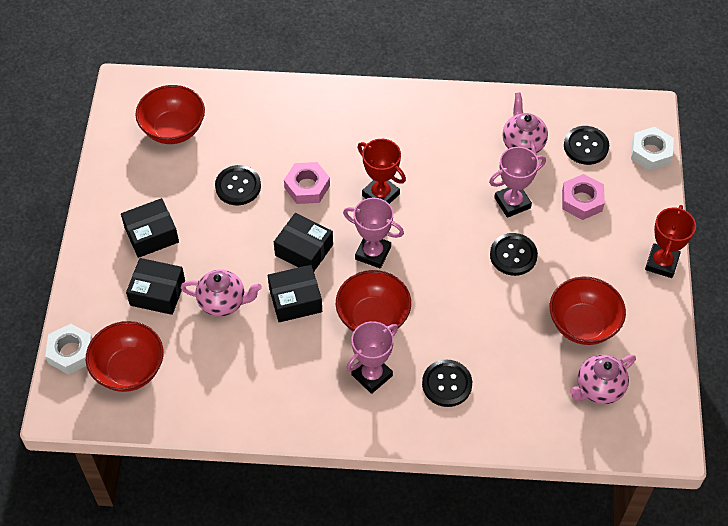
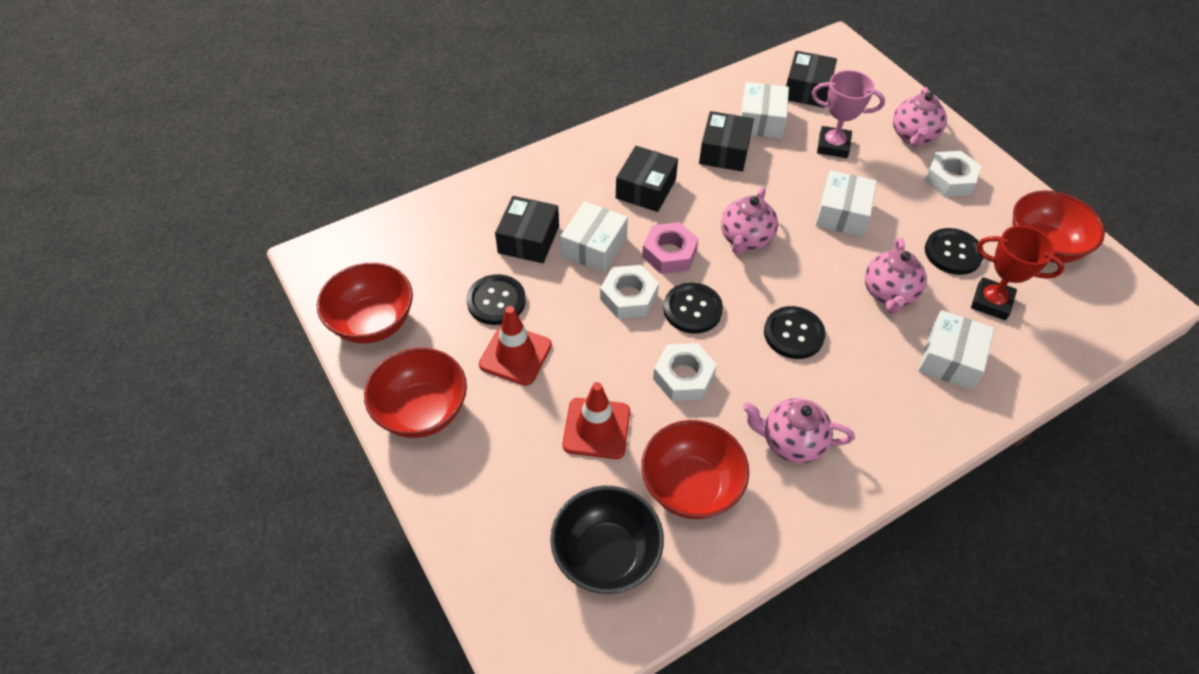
black bowl: 0 -> 1
pink nut: 2 -> 1
pink teapot: 3 -> 4
pink trophy: 3 -> 1
red traffic cone: 0 -> 2
red trophy: 2 -> 1
white box: 0 -> 4
white nut: 2 -> 3

